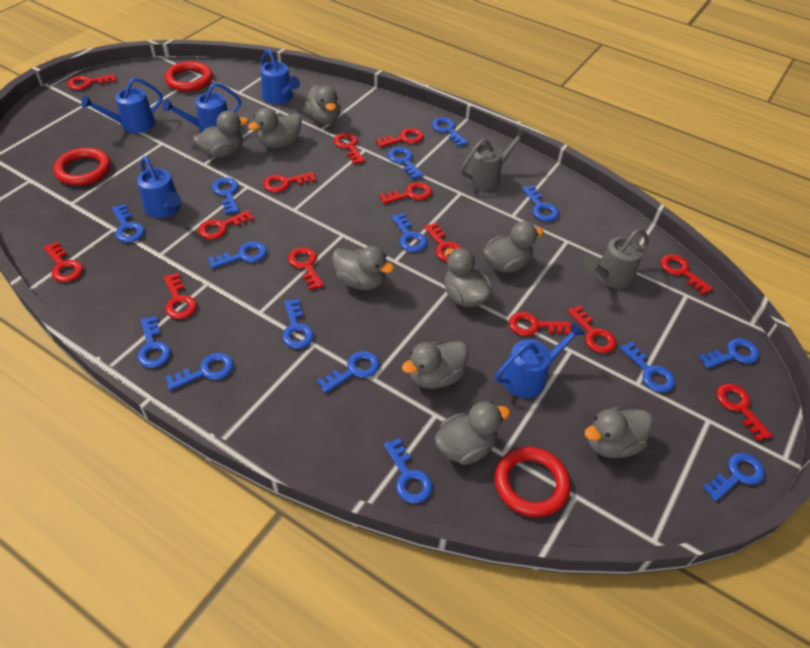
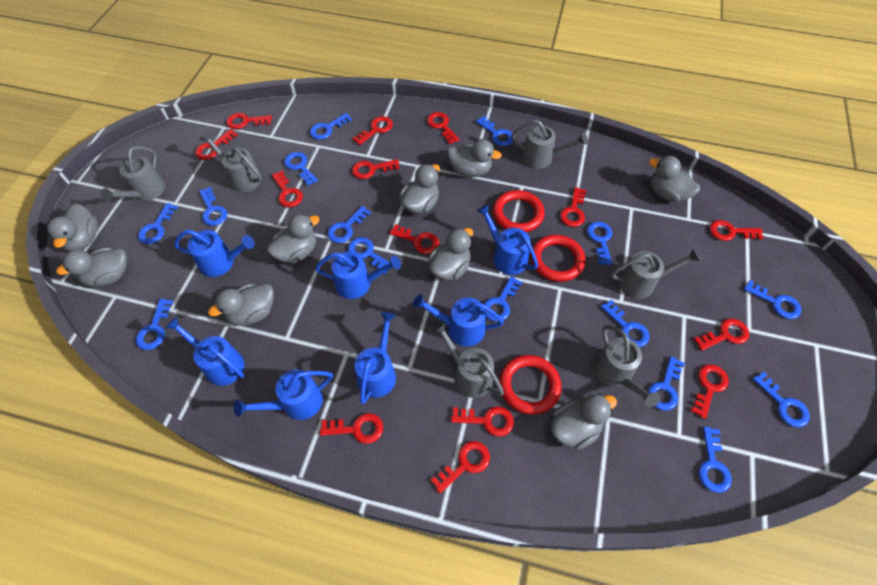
blue watering can: 5 -> 7
grey watering can: 2 -> 6

